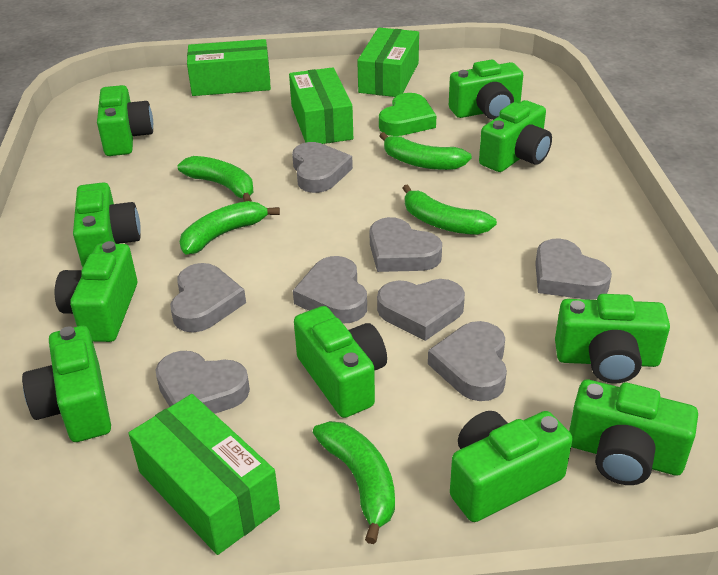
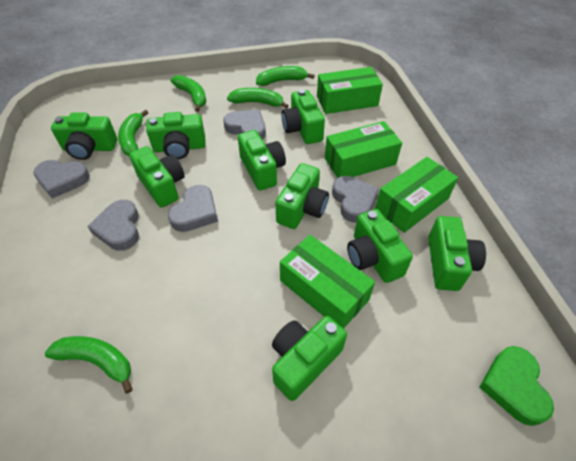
green camera: 10 -> 9
grey heart: 8 -> 5

